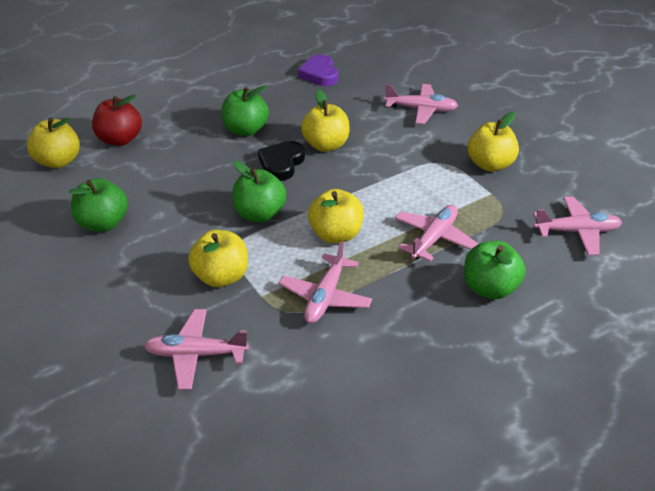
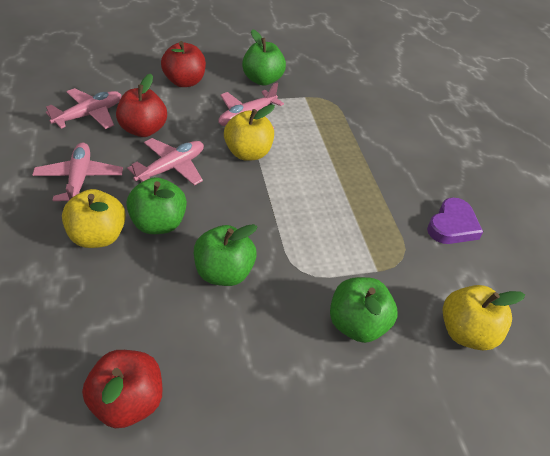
black heart: 1 -> 0
pink plane: 5 -> 4
red apple: 1 -> 3
yellow apple: 5 -> 3

